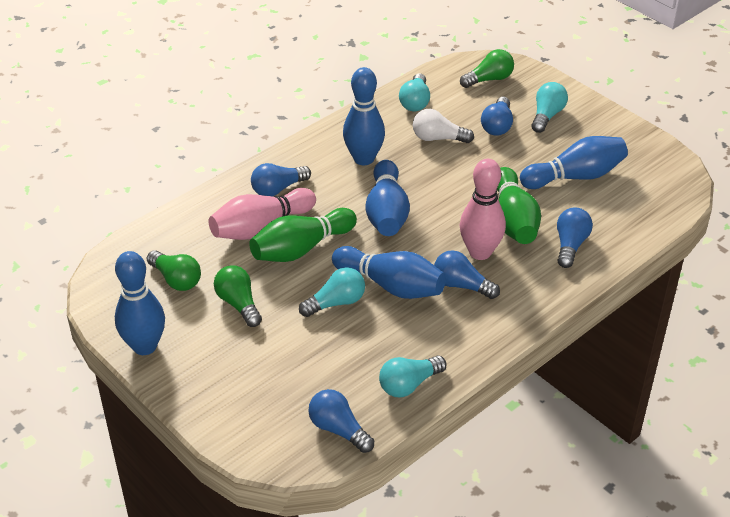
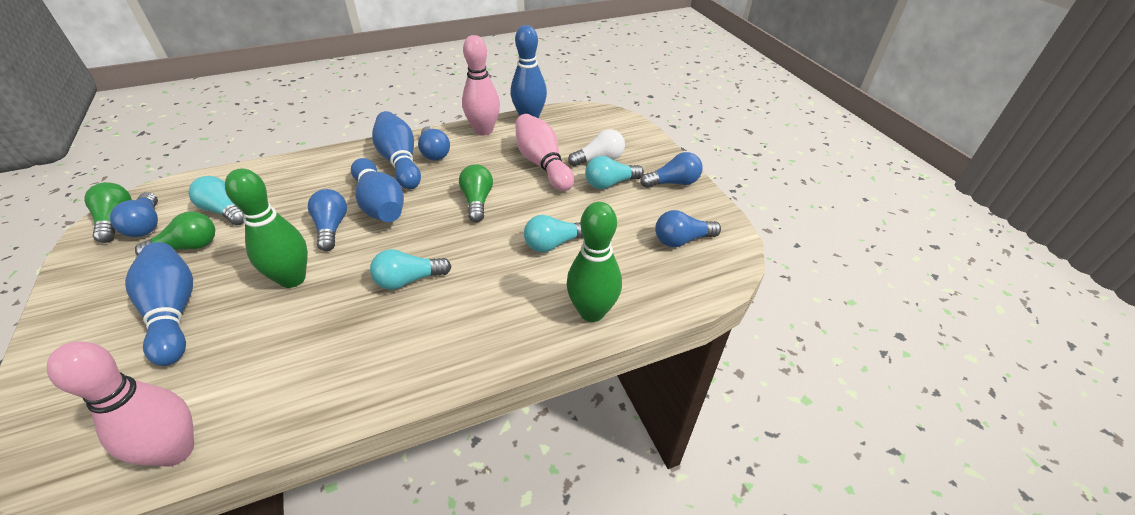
blue bowling pin: 5 -> 4
pink bowling pin: 2 -> 3

